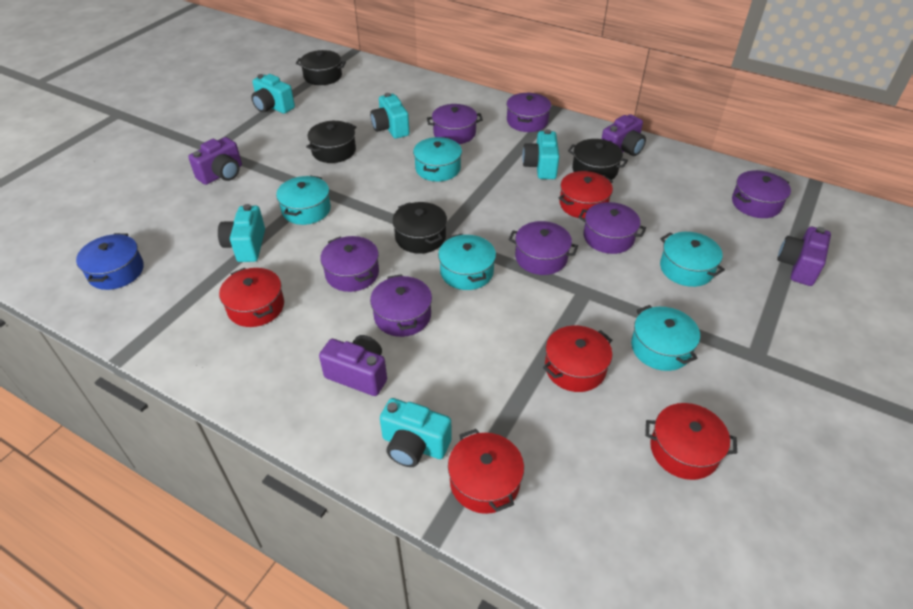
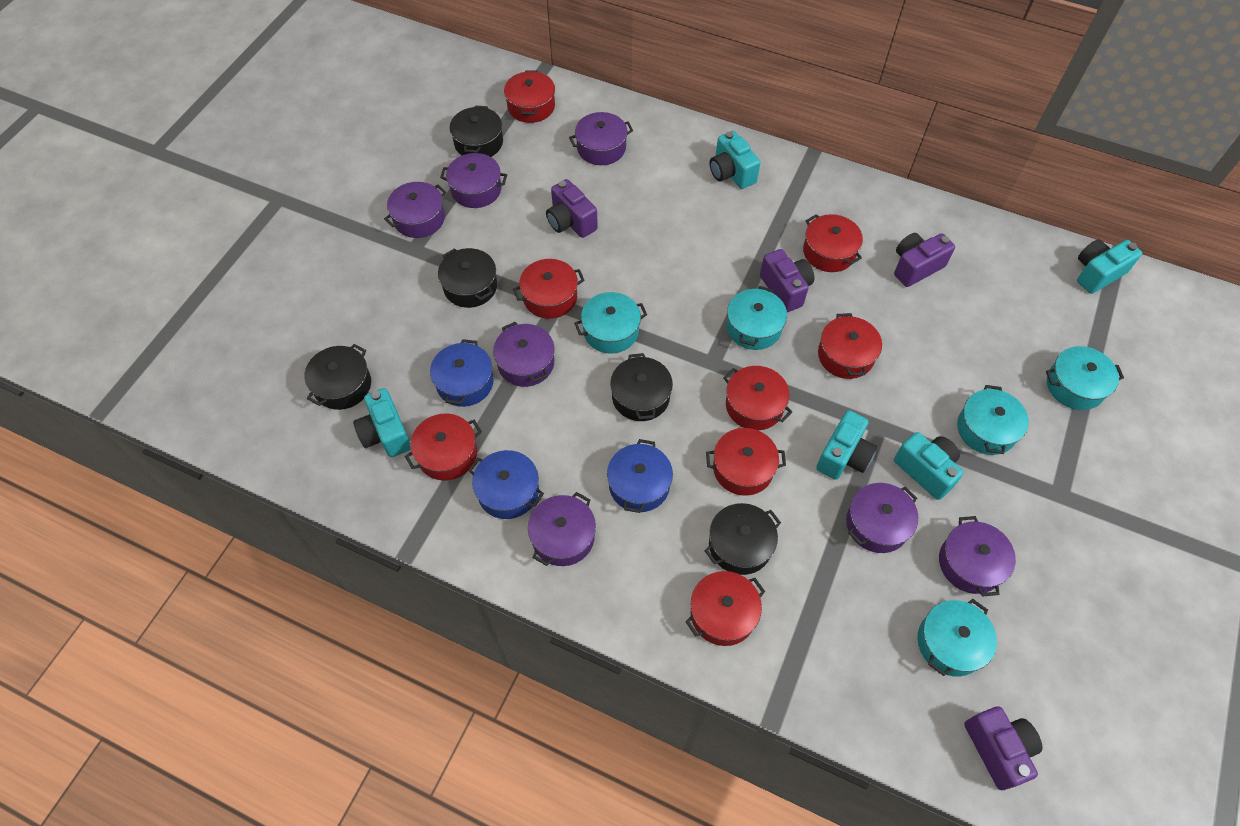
black pot: 4 -> 5
blue pot: 1 -> 3
red pot: 5 -> 8

